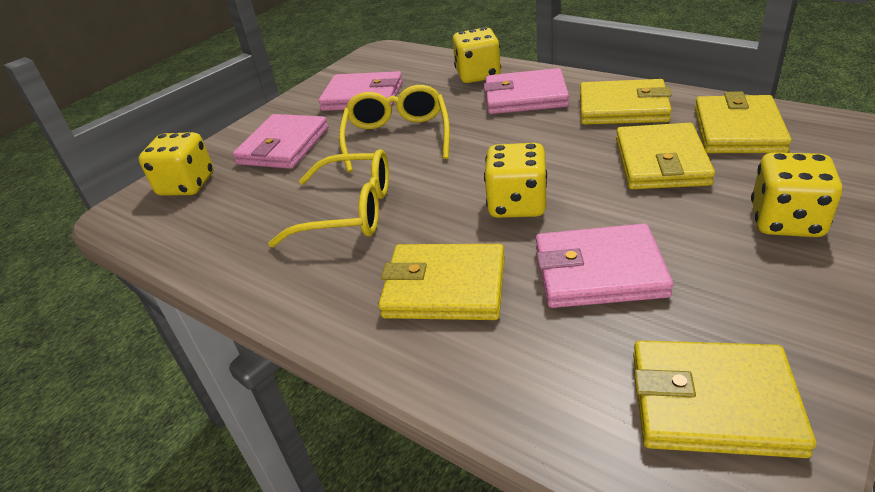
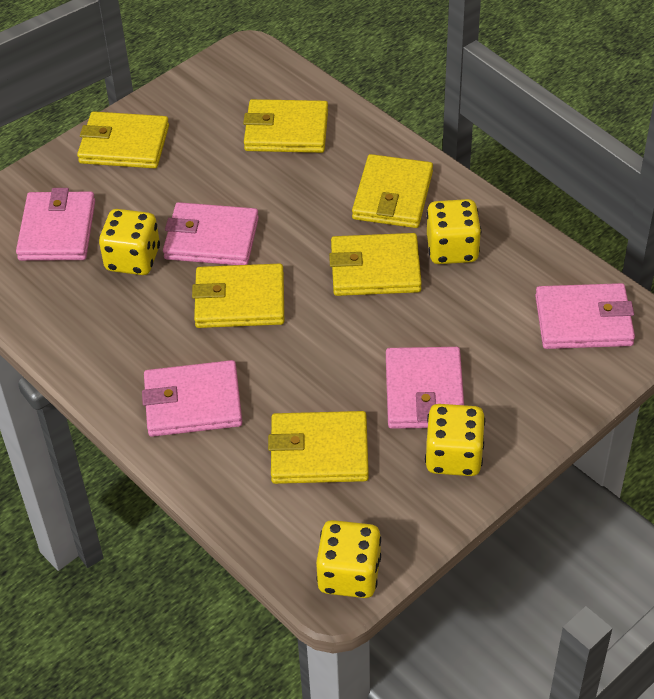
pink wallet: 4 -> 5
yellow glasses: 2 -> 0
yellow wallet: 5 -> 6

